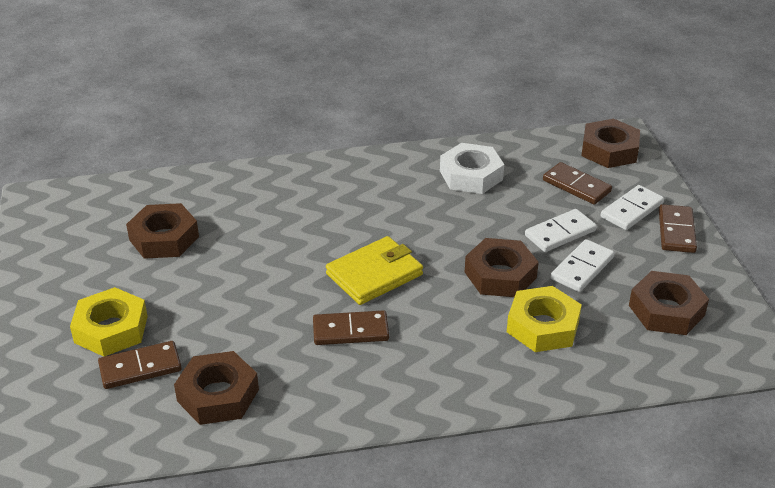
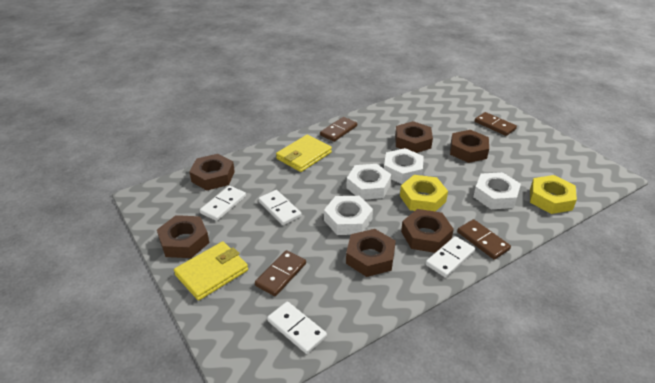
brown nut: 5 -> 6
white domino: 3 -> 4
white nut: 1 -> 4
yellow wallet: 1 -> 2

